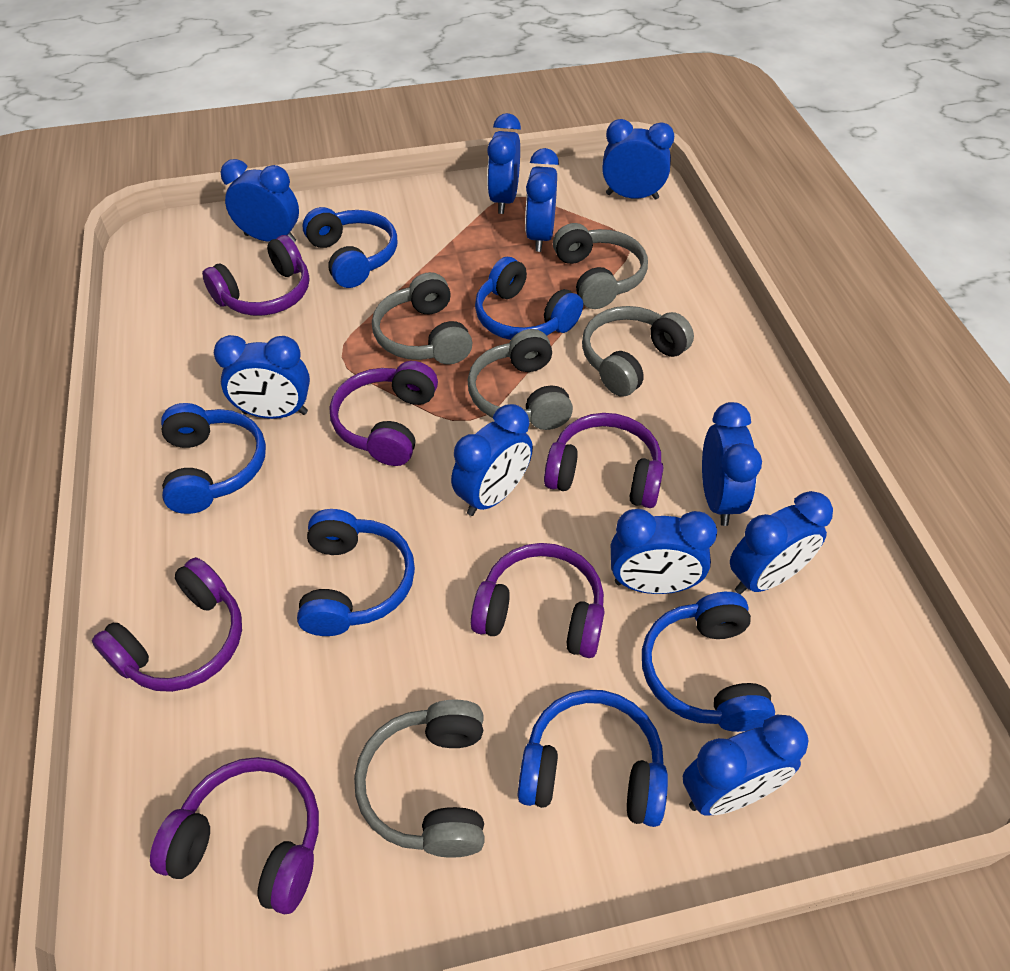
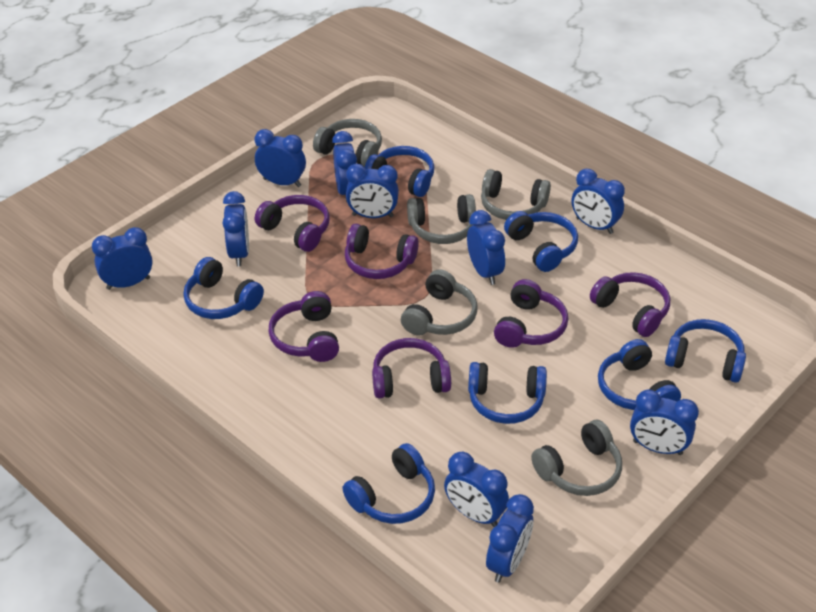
blue headphones: 6 -> 7

